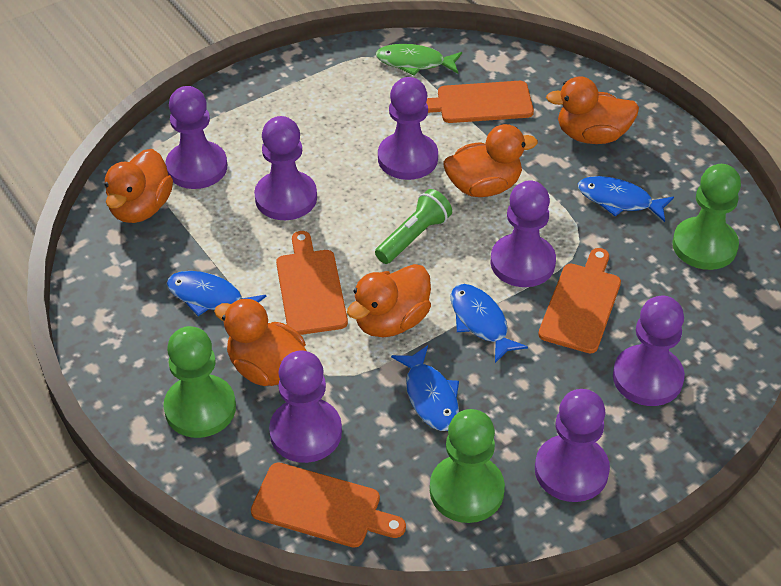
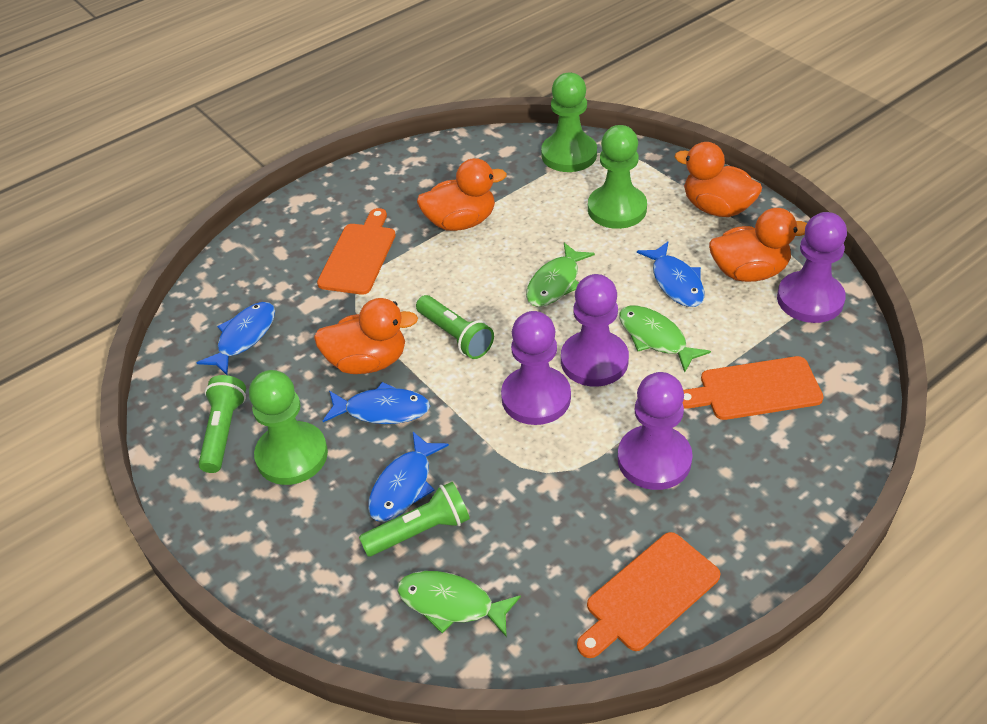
green fish: 1 -> 3
green flashlight: 1 -> 3
orange cutting board: 4 -> 3
orange duck: 5 -> 4
purple pawn: 7 -> 4

